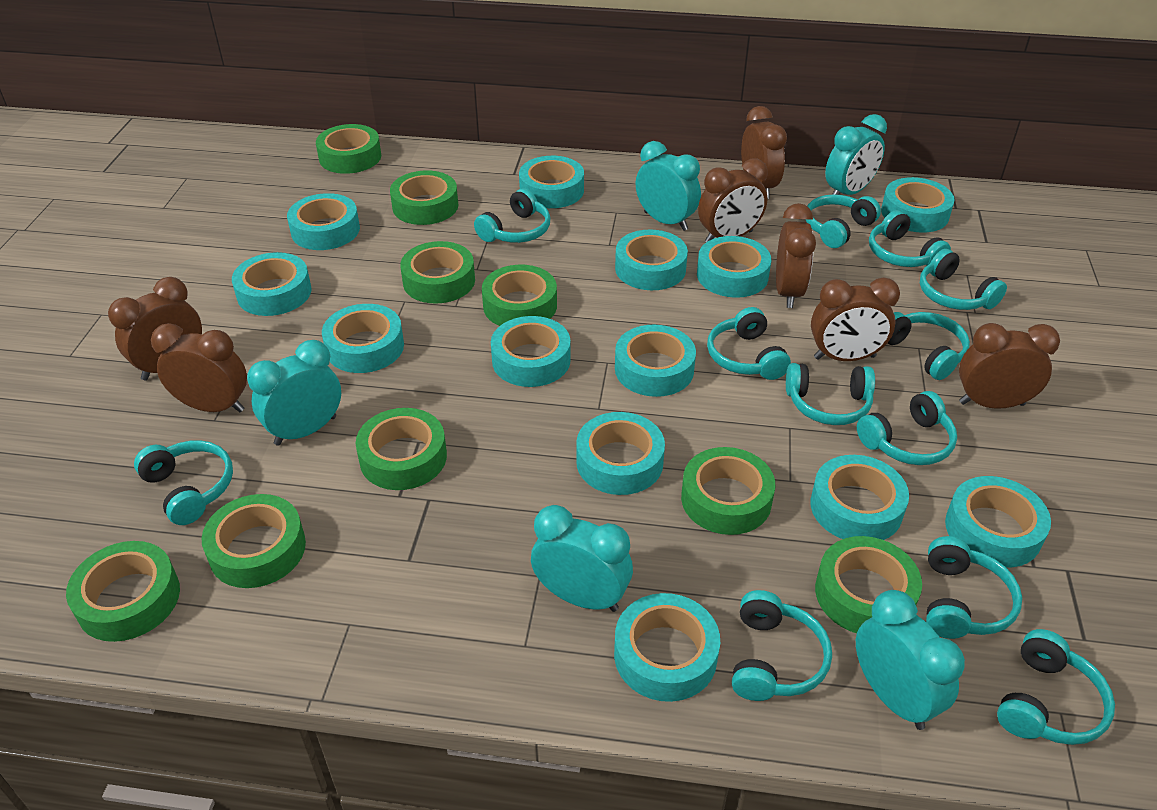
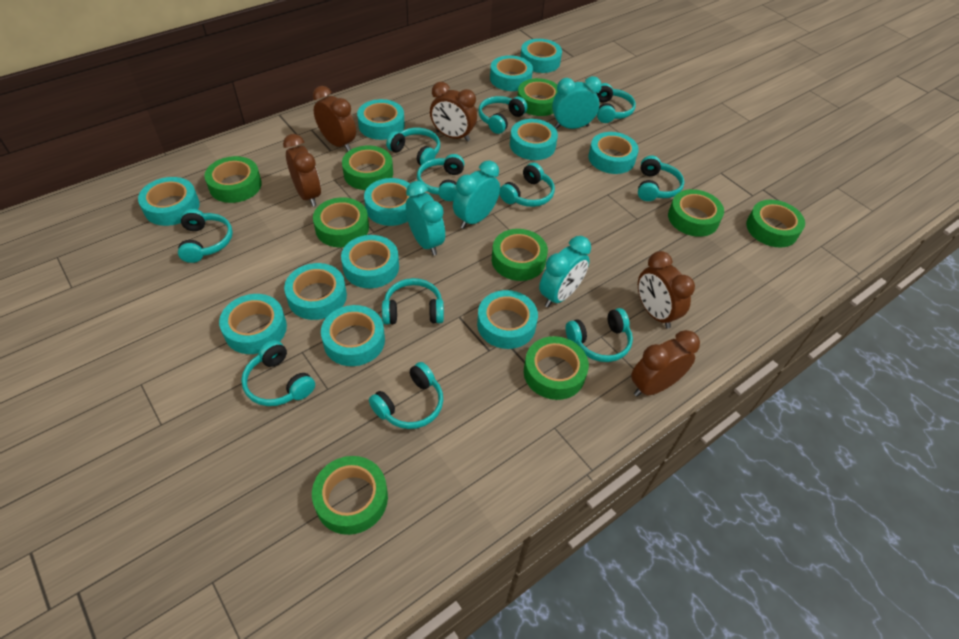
brown clock: 7 -> 5
turquoise clock: 5 -> 4
turquoise headphones: 12 -> 11
turquoise tape: 13 -> 12

